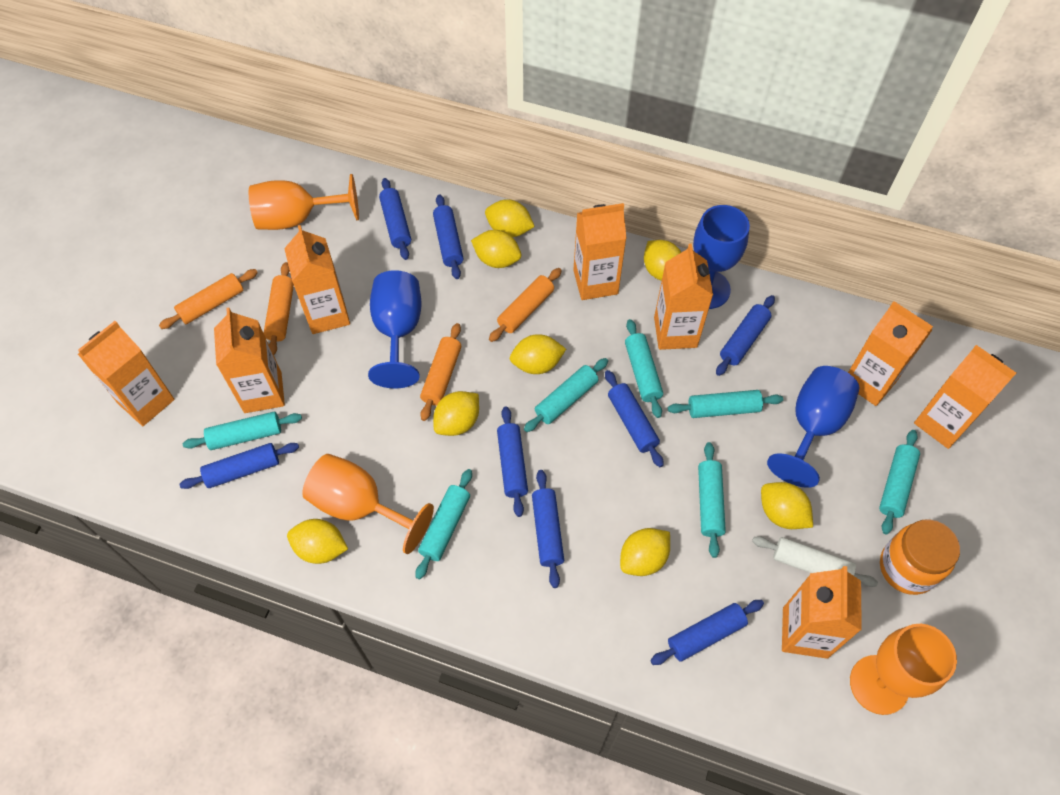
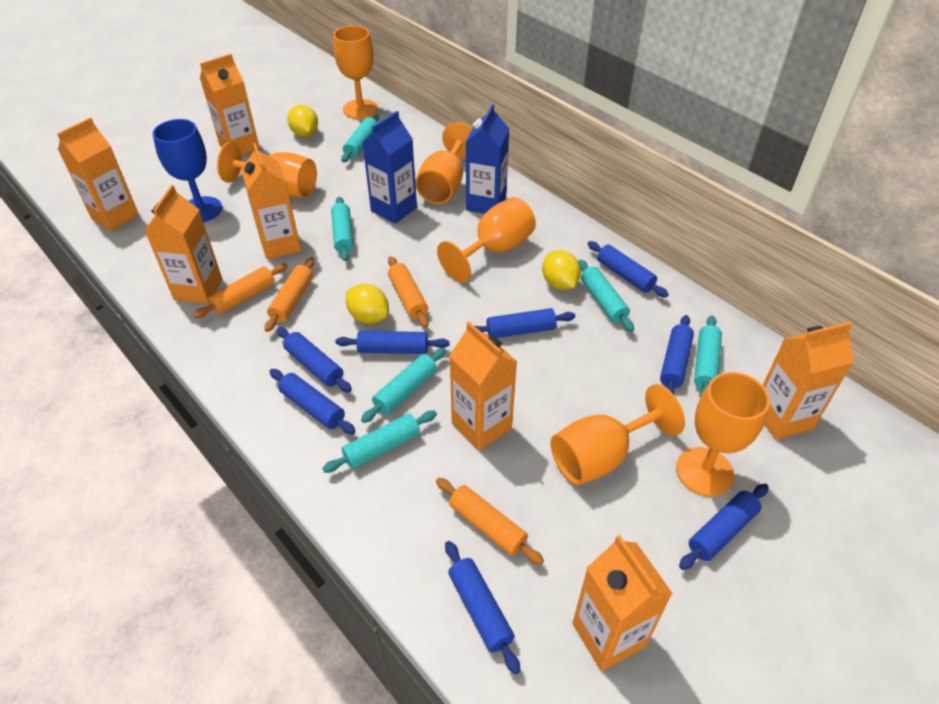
blue carton: 0 -> 2
blue goblet: 3 -> 1
orange carton: 8 -> 7
orange goblet: 3 -> 6
orange jar: 1 -> 0
turquoise rolling pin: 7 -> 6
white rolling pin: 1 -> 0
yellow lemon: 8 -> 3

